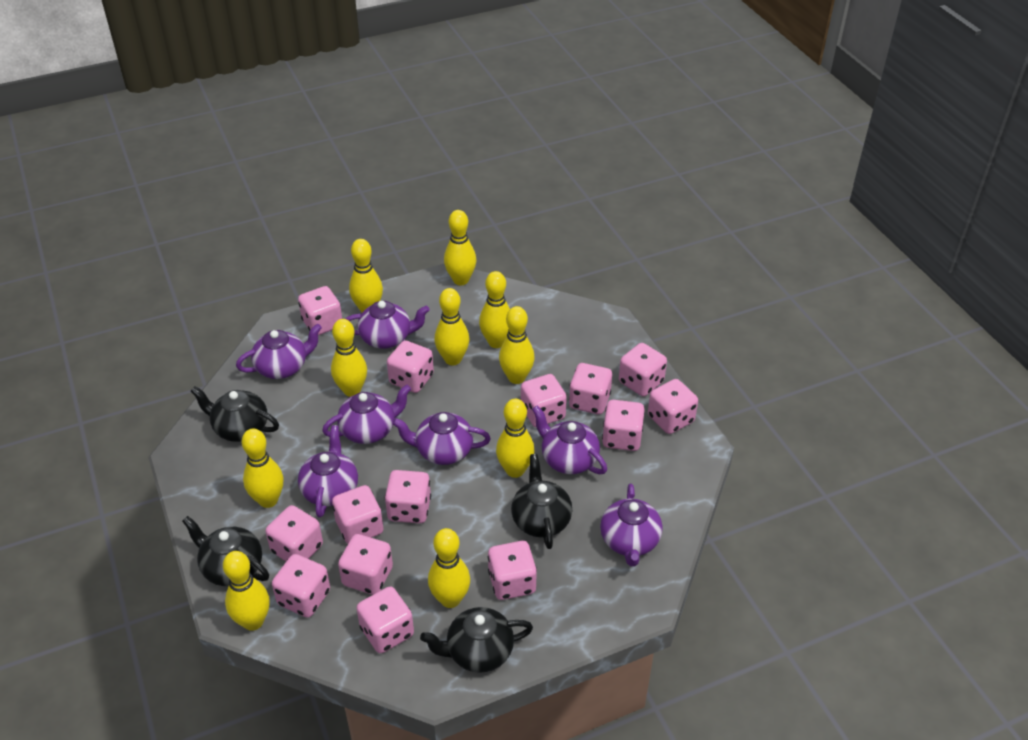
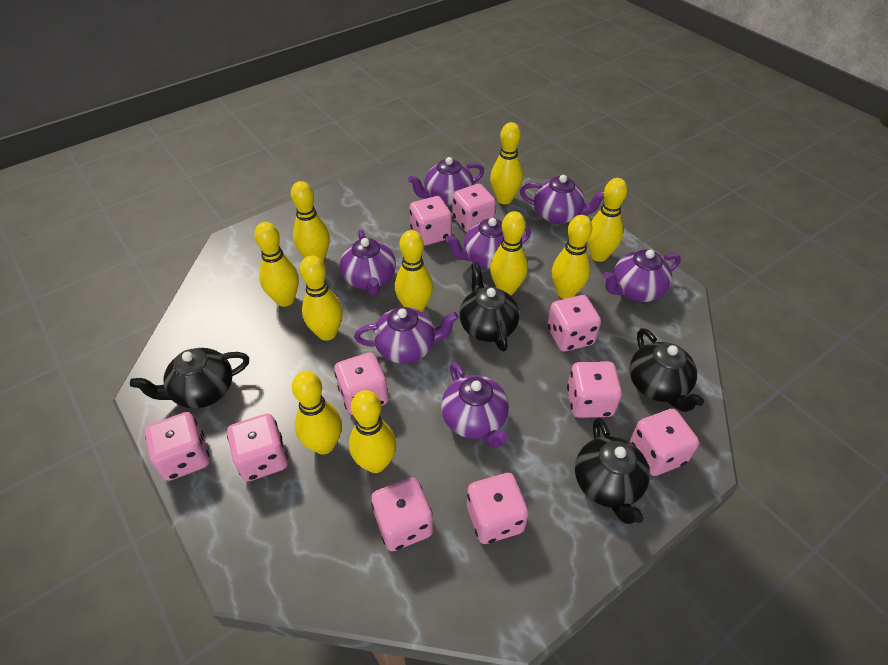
pink dice: 14 -> 10

